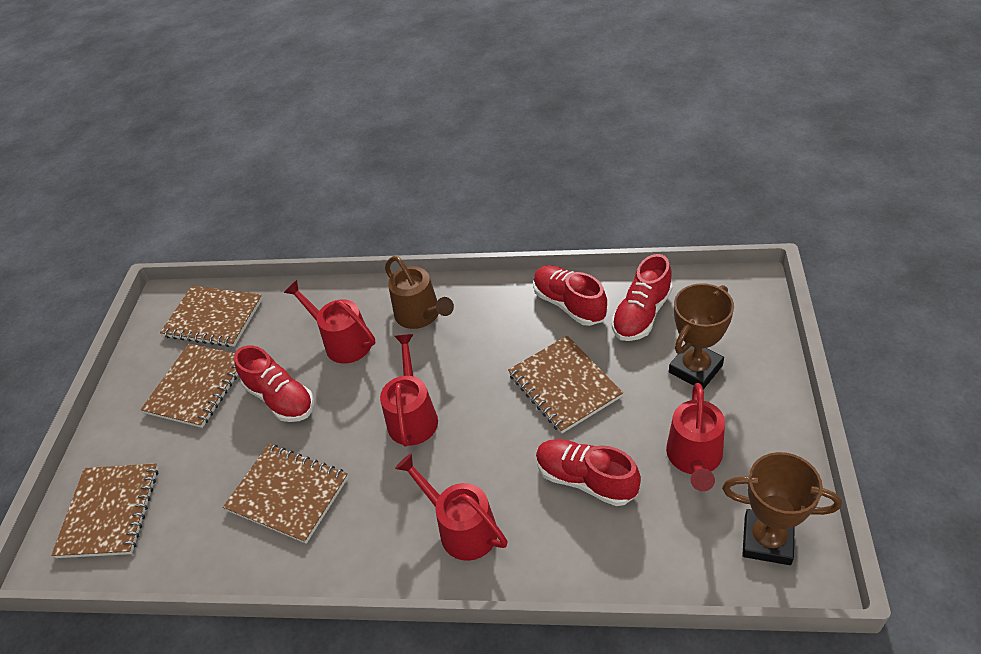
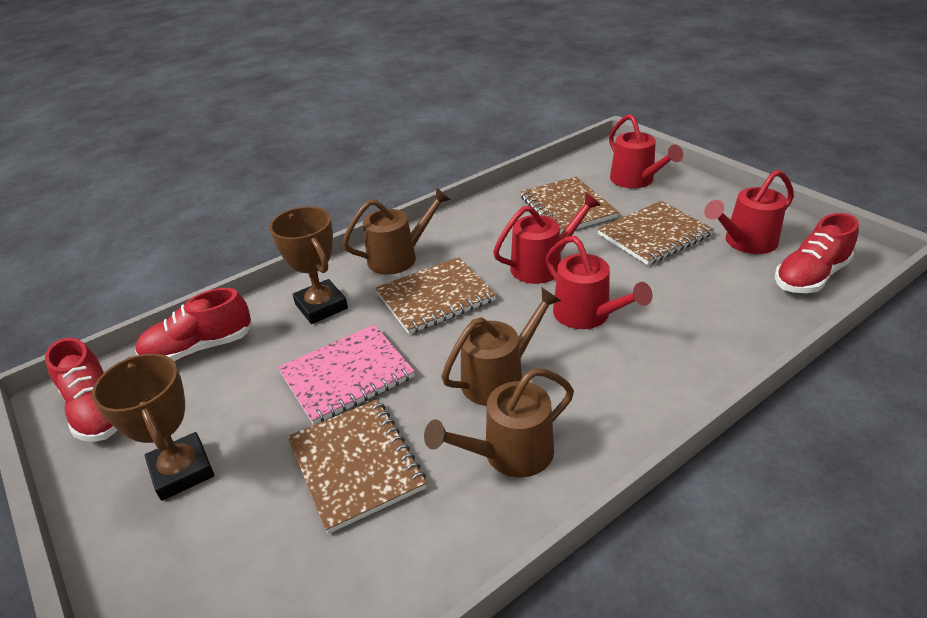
brown notebook: 5 -> 4
brown watering can: 1 -> 3
pink notebook: 0 -> 1
red shoe: 4 -> 3

